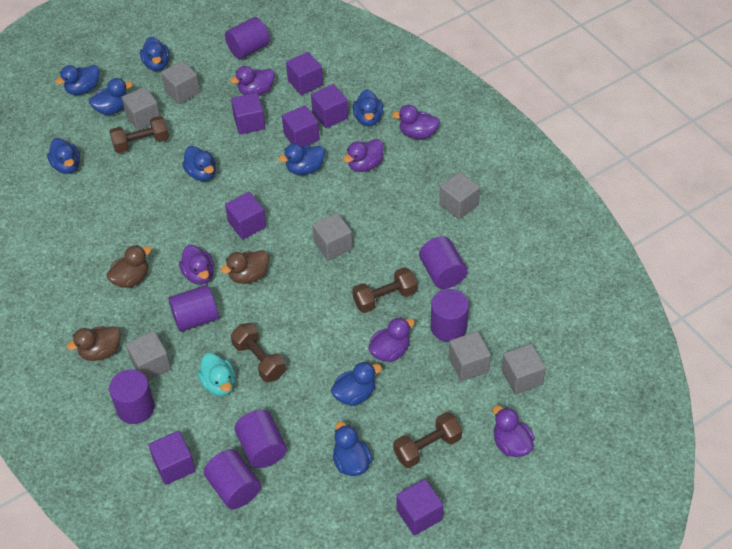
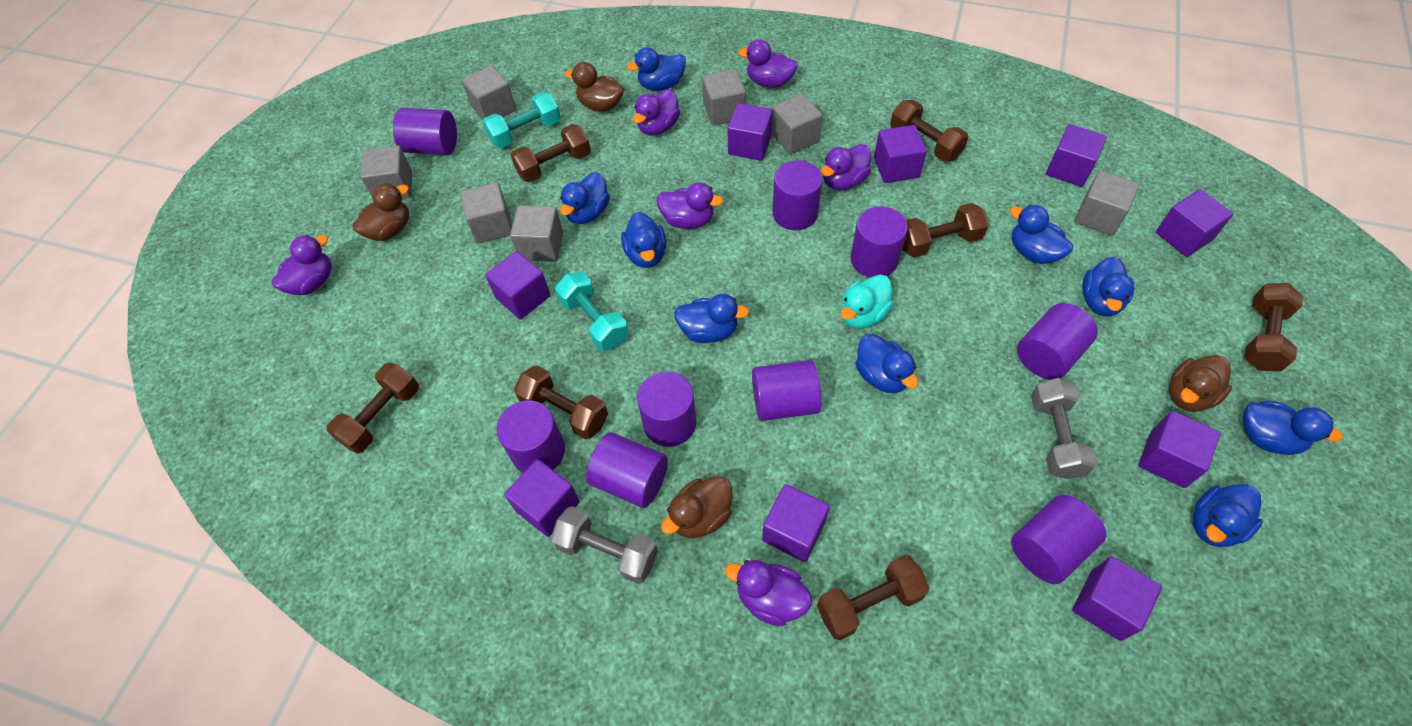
brown duck: 3 -> 4
brown dumbbell: 4 -> 7
grey dumbbell: 0 -> 2
purple cube: 7 -> 9
purple cylinder: 7 -> 9
turquoise dumbbell: 0 -> 2

